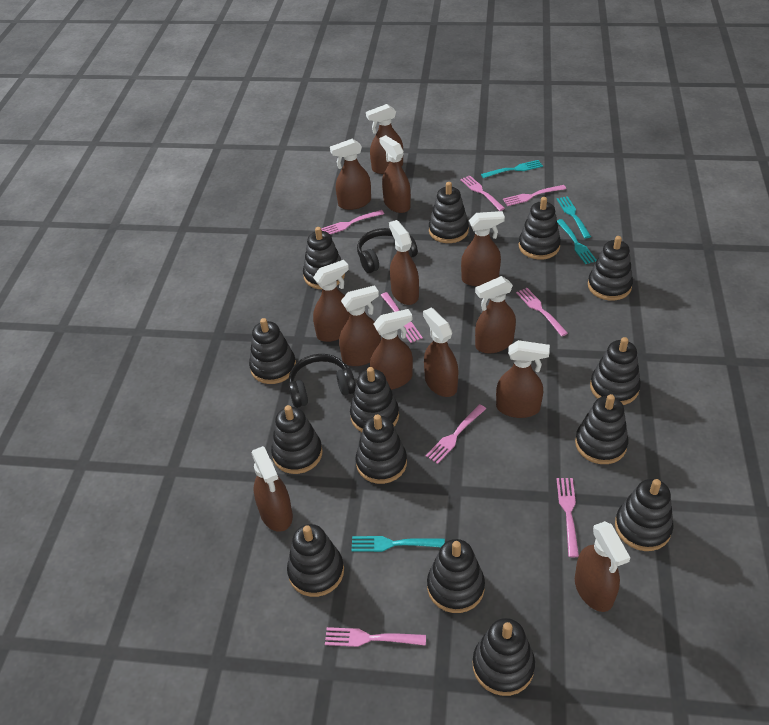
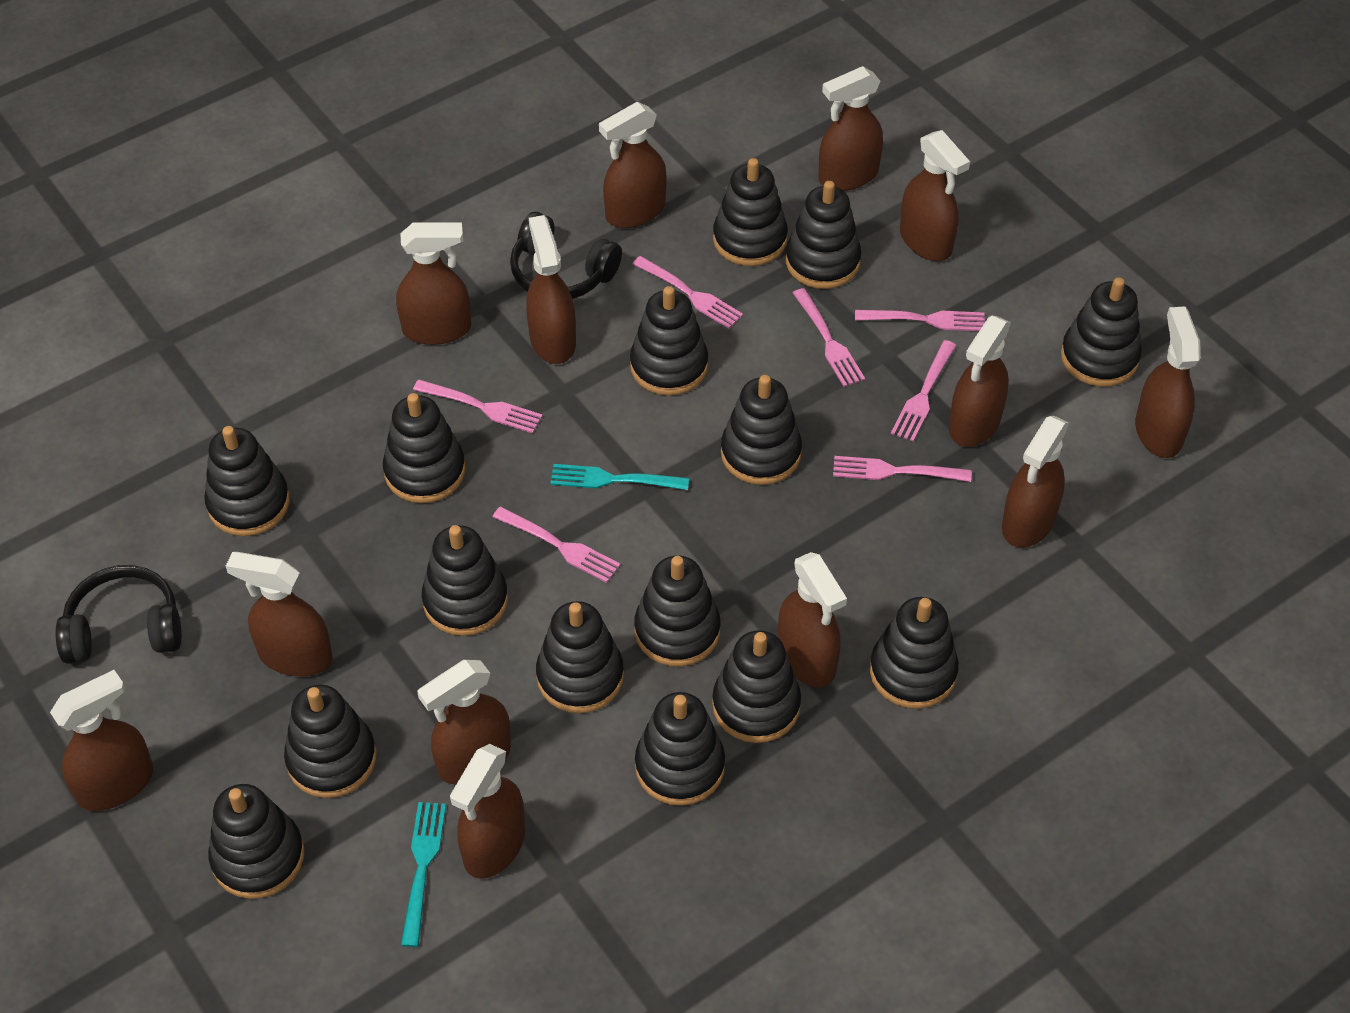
black stacking toy: 14 -> 15
pink fork: 8 -> 7
turquoise fork: 4 -> 2

